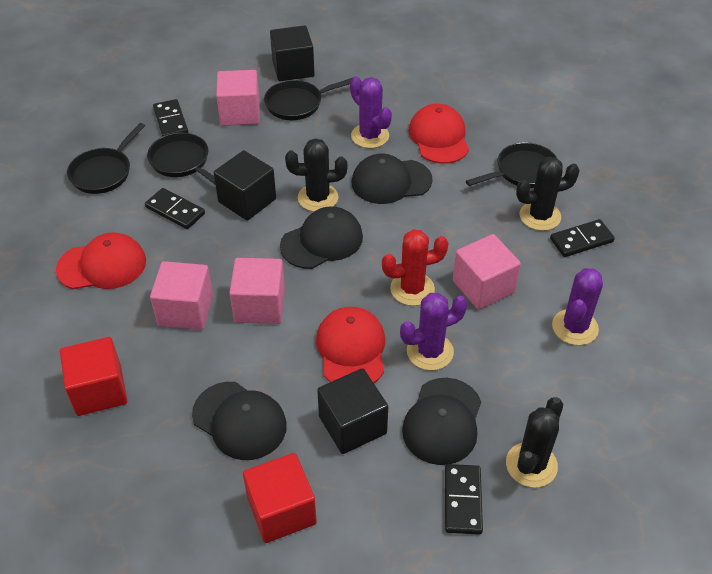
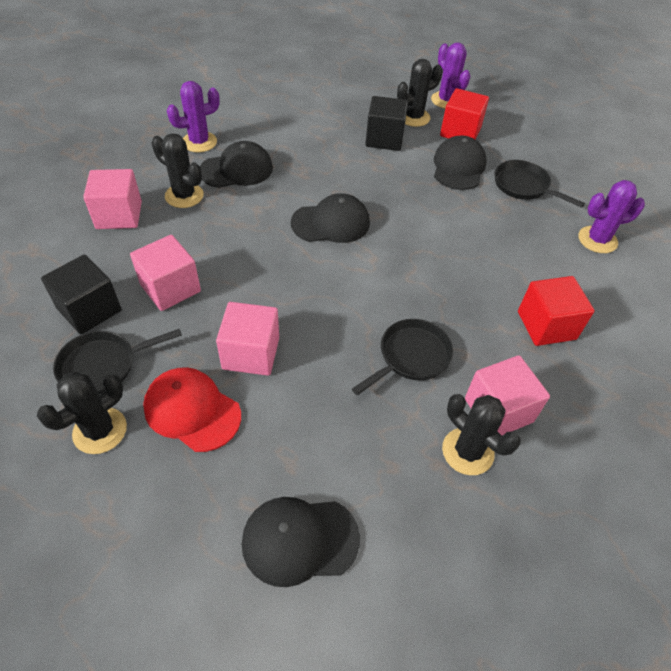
black cactus: 3 -> 4
black cube: 3 -> 2
black domino: 4 -> 0
black pan: 4 -> 3
red cactus: 1 -> 0
red cap: 3 -> 1

